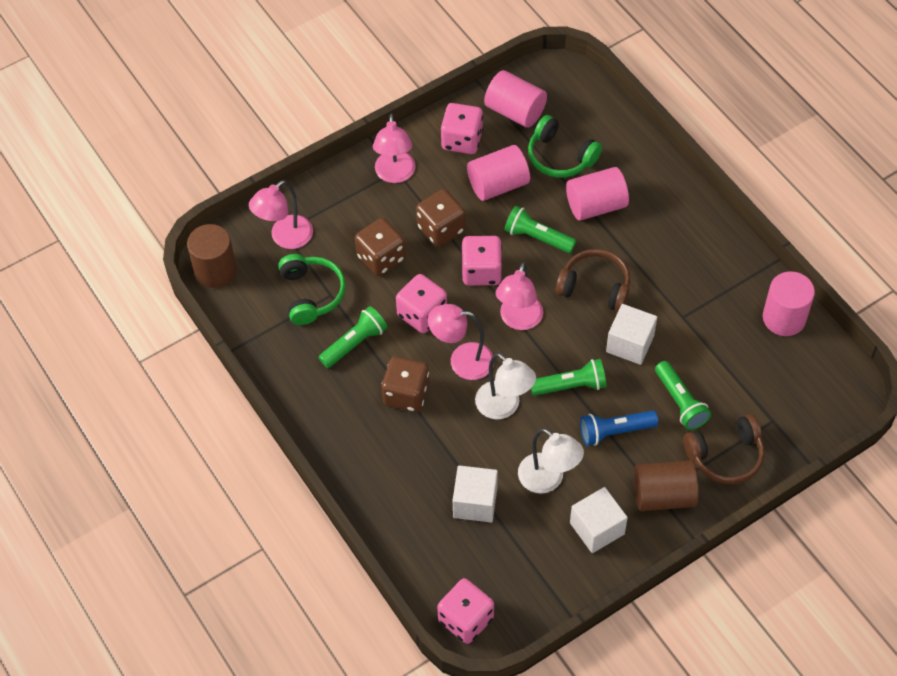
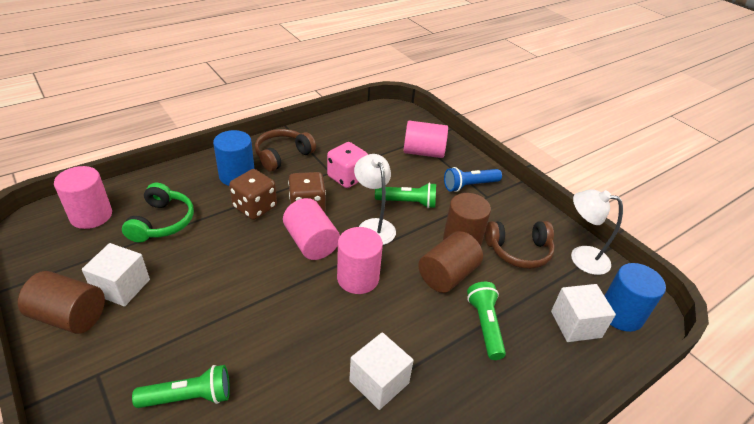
blue cylinder: 0 -> 2
brown cylinder: 2 -> 3
brown dice: 3 -> 2
green flashlight: 4 -> 3
green headphones: 2 -> 1
pink dice: 4 -> 1
pink lamp: 4 -> 0

